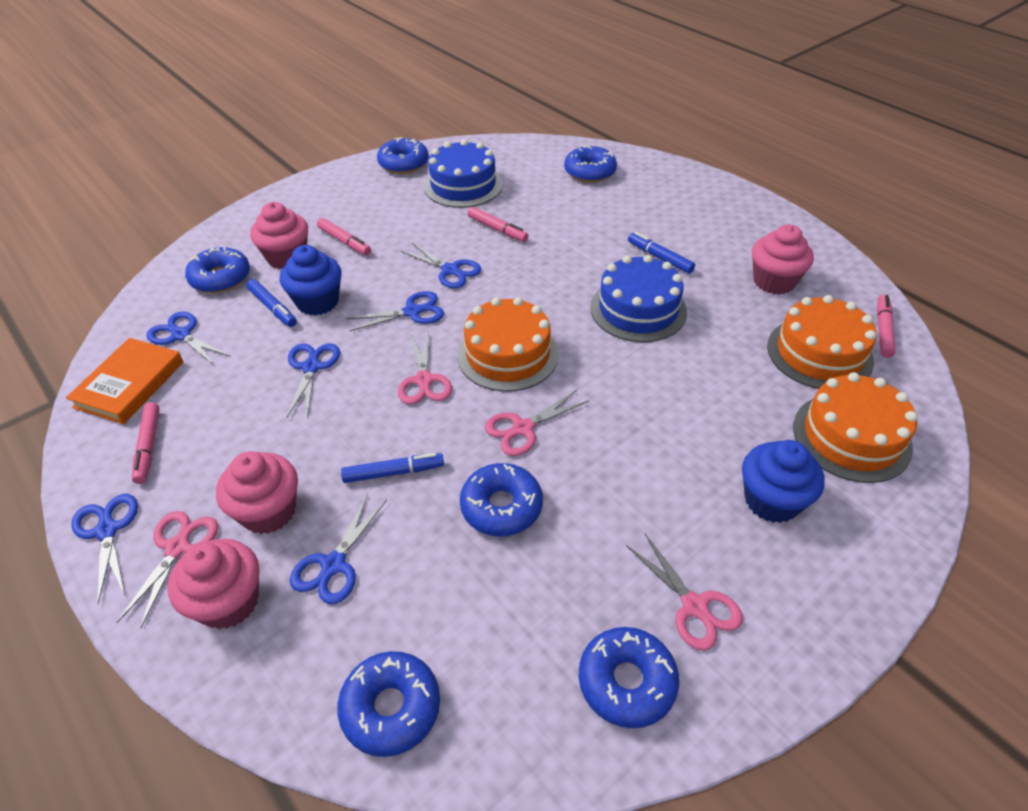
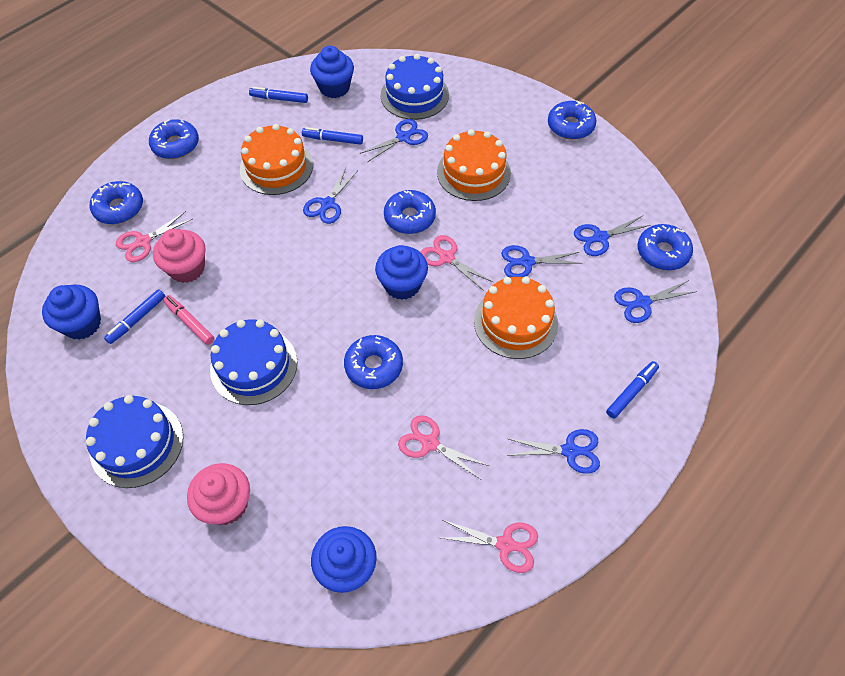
blue cake: 2 -> 3
blue cupcake: 2 -> 4
blue marker: 3 -> 4
orange book: 1 -> 0
pink cupcake: 4 -> 2
pink marker: 4 -> 1

